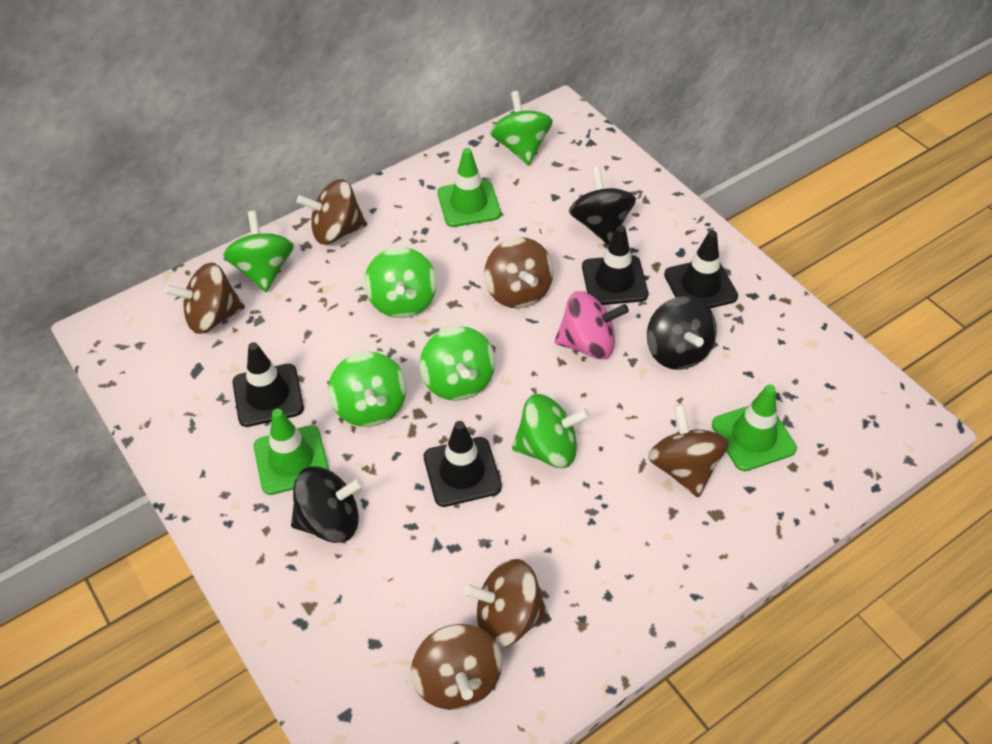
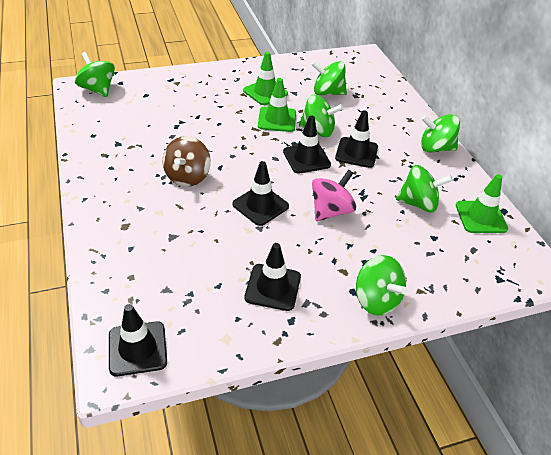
black spinning top: 3 -> 0
black traffic cone: 4 -> 5
brown spinning top: 6 -> 1

